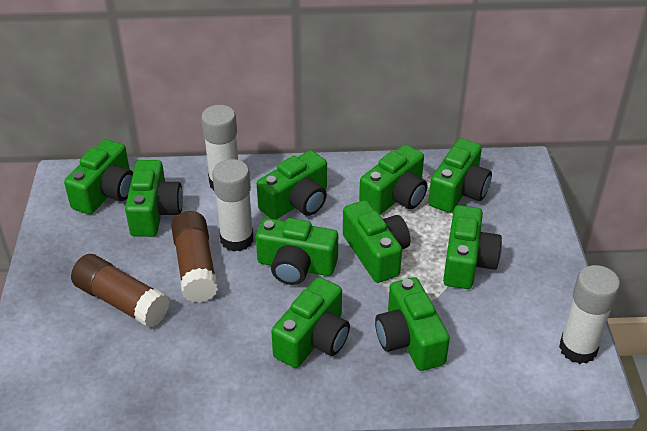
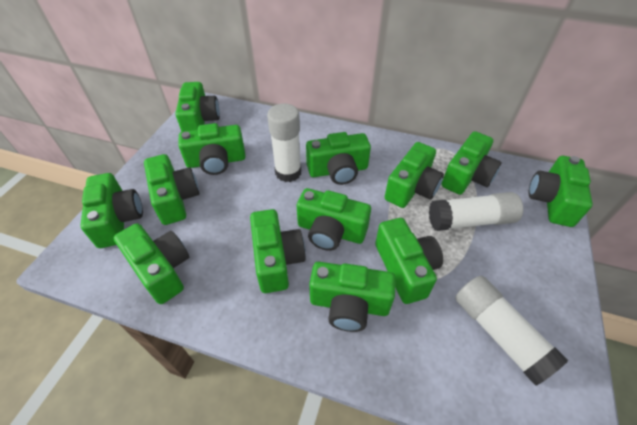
brown glue stick: 2 -> 0
green camera: 10 -> 13

